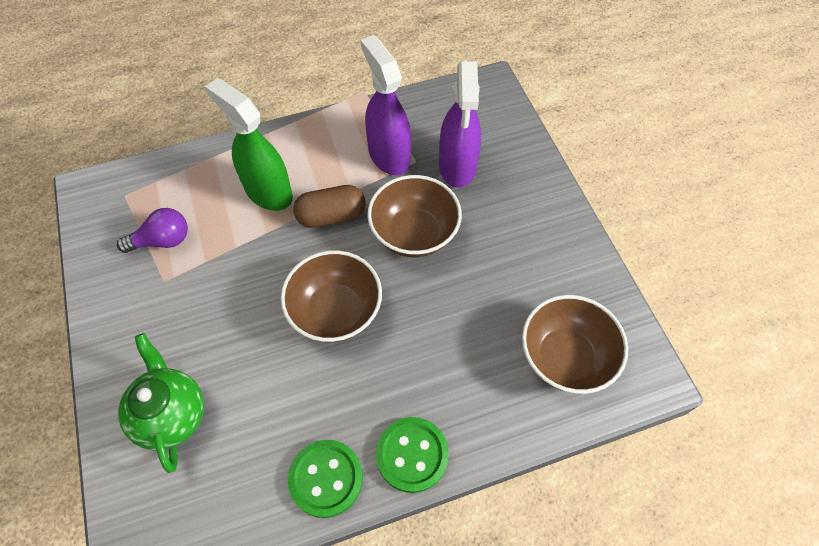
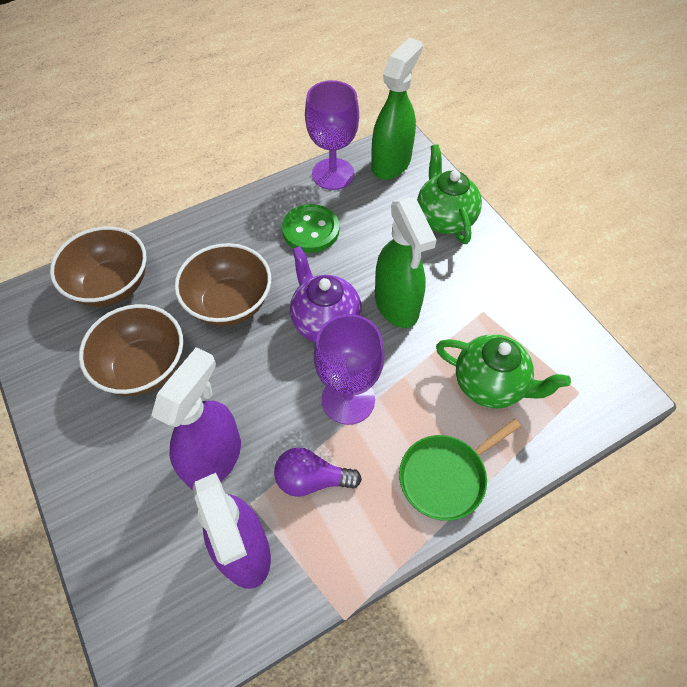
brown capsule: 1 -> 0
green button: 2 -> 1
green pan: 0 -> 1
green spray bottle: 1 -> 2
green teapot: 1 -> 2
purple goblet: 0 -> 2
purple teapot: 0 -> 1

